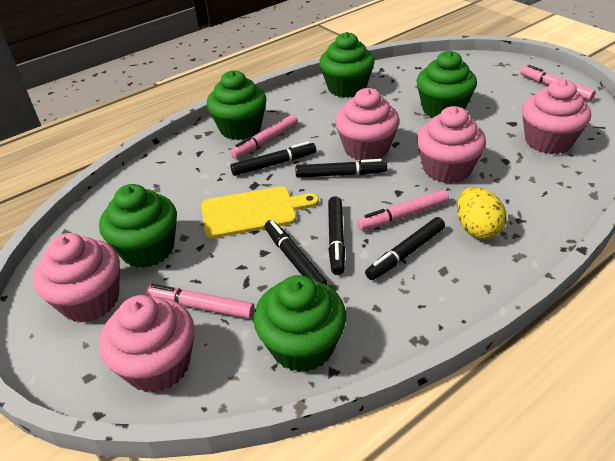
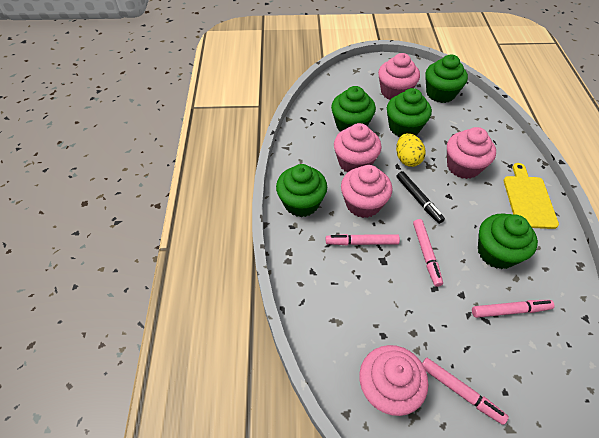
black marker: 5 -> 1

